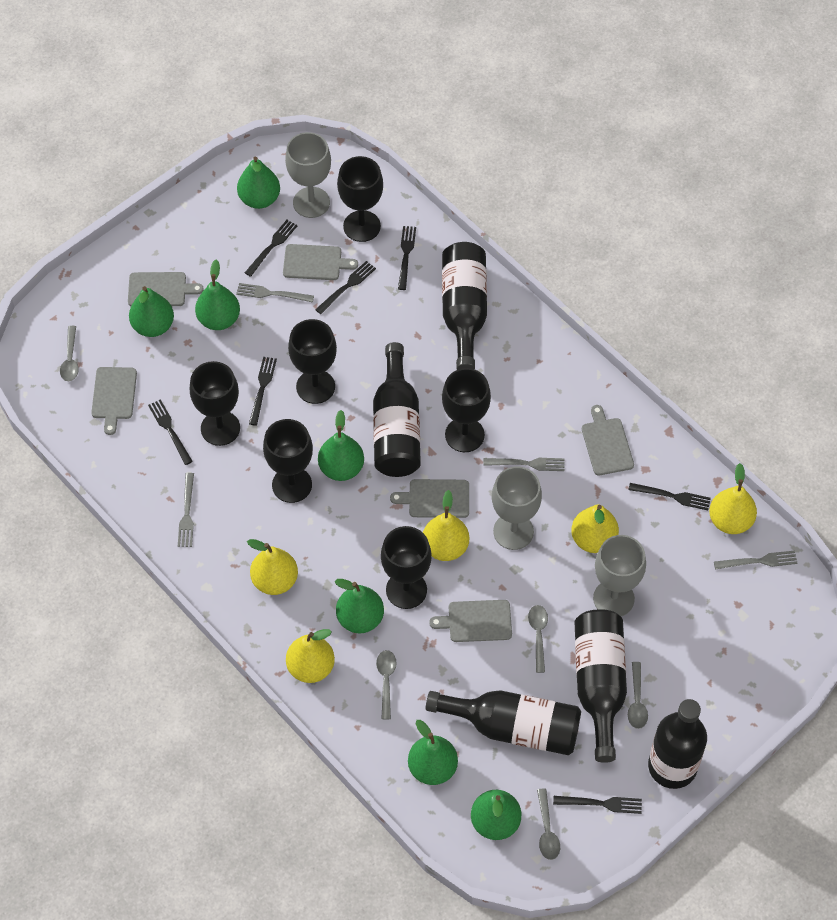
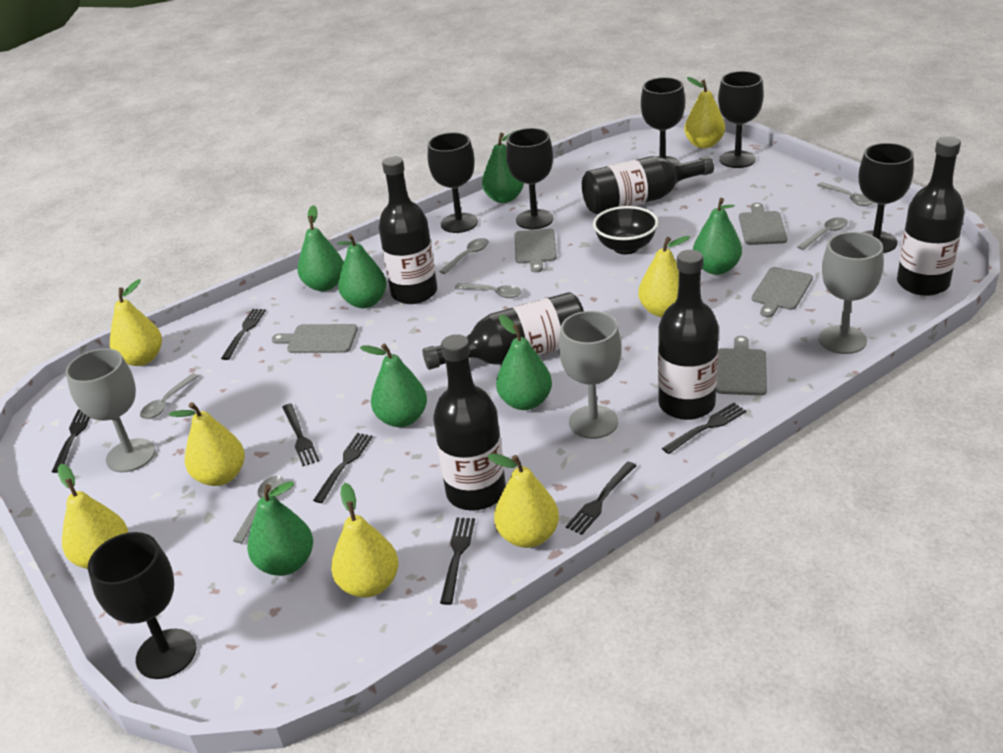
black bottle: 5 -> 6
black bowl: 0 -> 1
grey cutting board: 6 -> 5
grey fork: 4 -> 0
grey spoon: 5 -> 6
yellow pear: 5 -> 7

